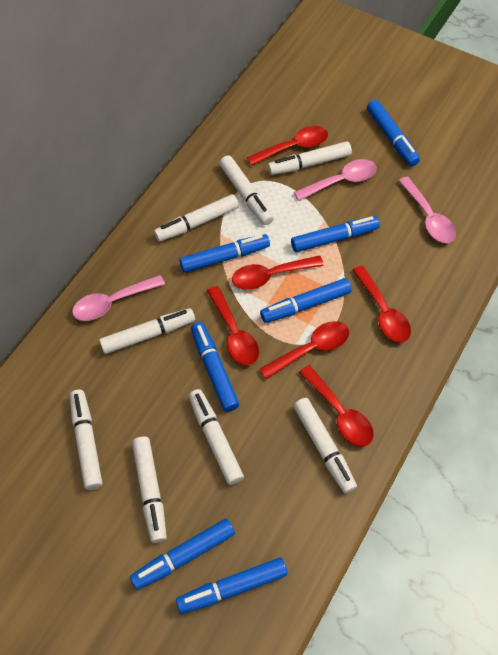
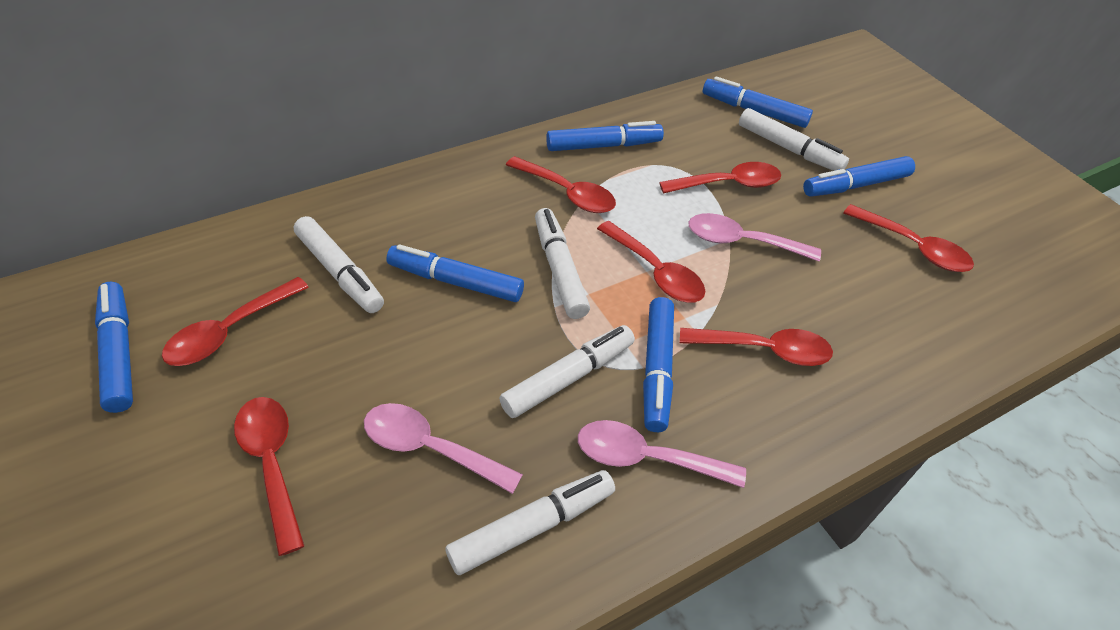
blue marker: 7 -> 6
red spoon: 6 -> 7
white marker: 8 -> 5

